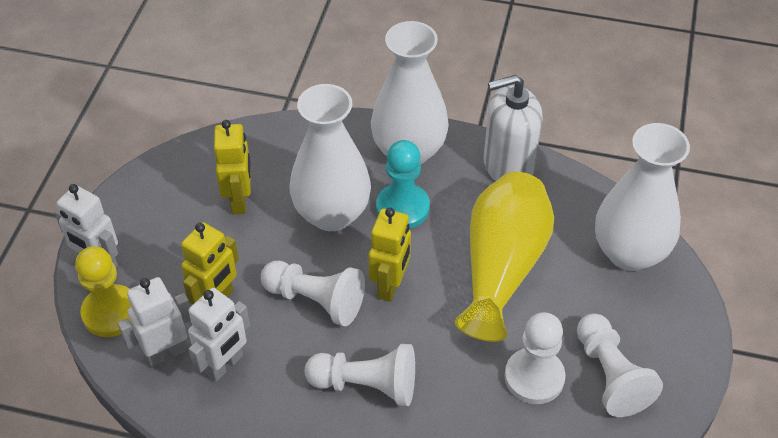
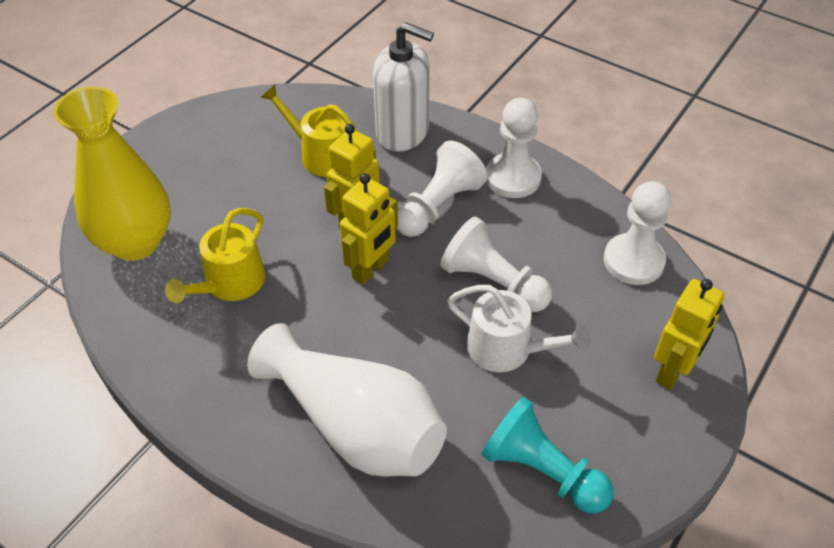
white robot: 3 -> 0
white vase: 3 -> 1
white watering can: 0 -> 1
yellow pawn: 1 -> 0
yellow watering can: 0 -> 2

